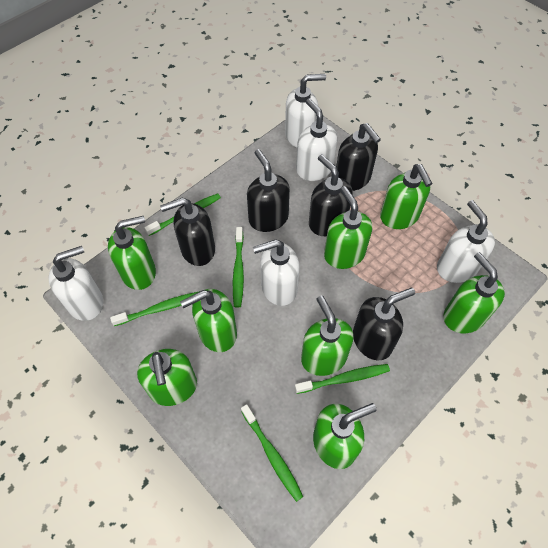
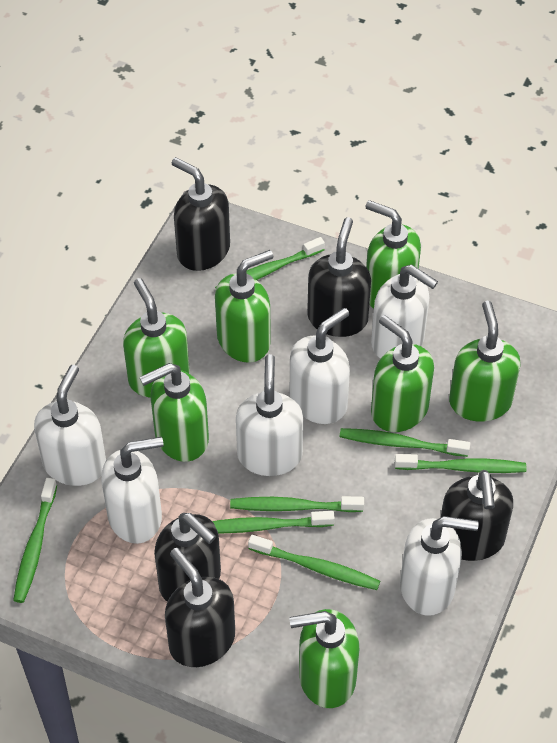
green soap dispenser: 8 -> 7
green toothbrush: 5 -> 7
white soap dispenser: 5 -> 6

